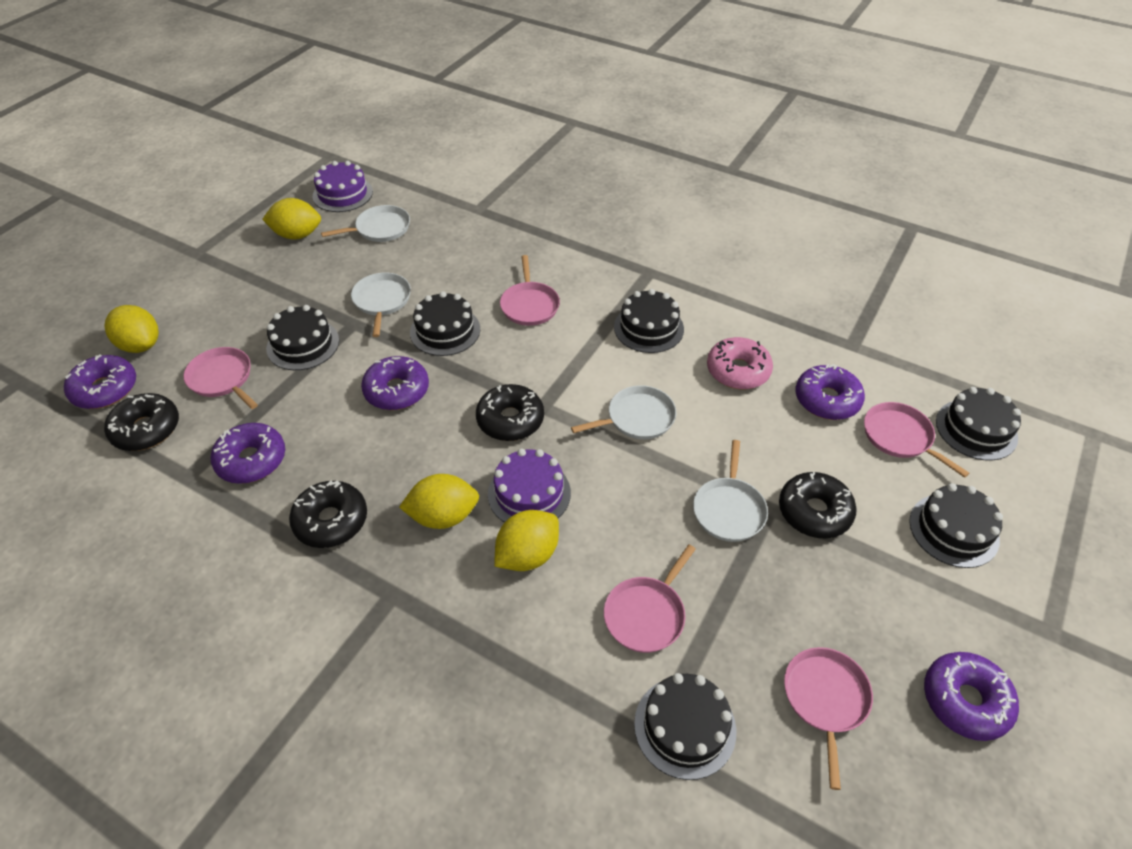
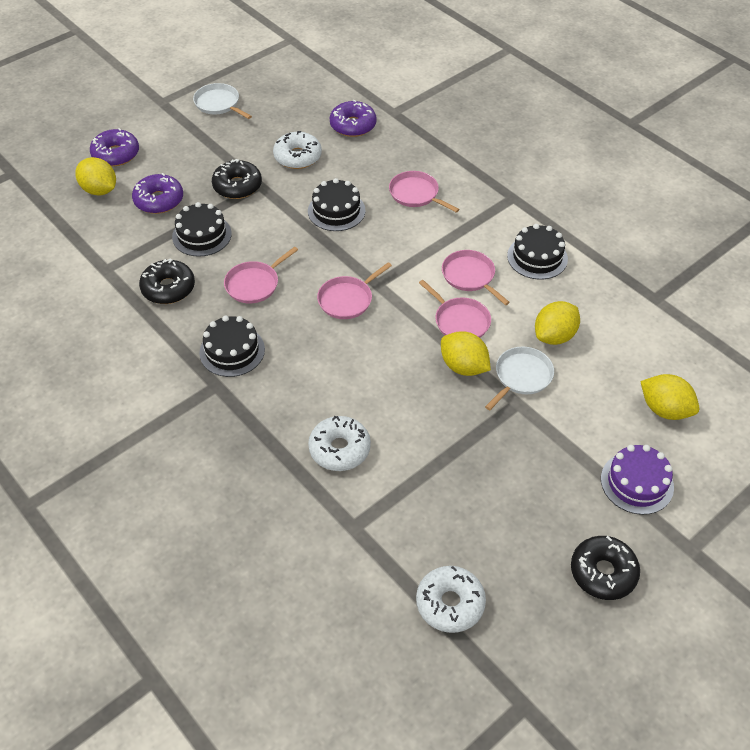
black cake: 6 -> 4
black donut: 4 -> 3
pink donut: 1 -> 0
purple cake: 2 -> 1
purple donut: 5 -> 3
white donut: 0 -> 3
white pan: 4 -> 2

